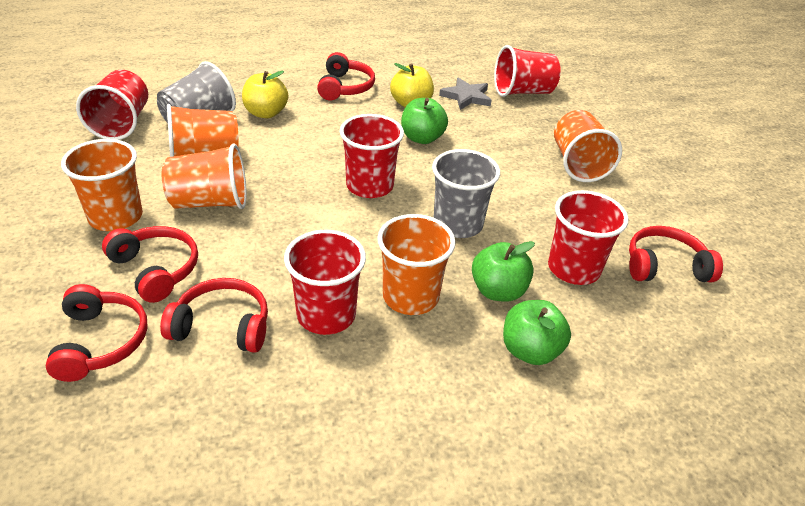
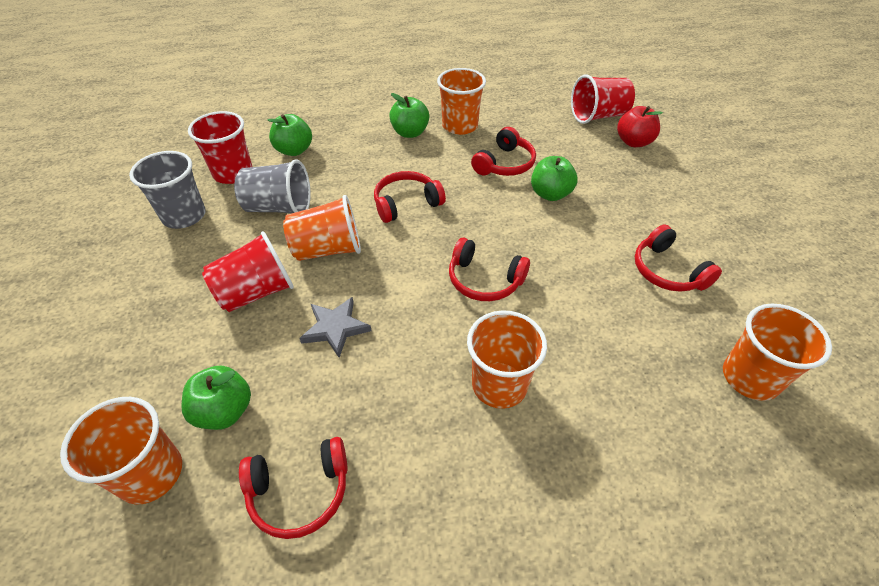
green apple: 3 -> 4
red apple: 0 -> 1
red cup: 5 -> 3
yellow apple: 2 -> 0

